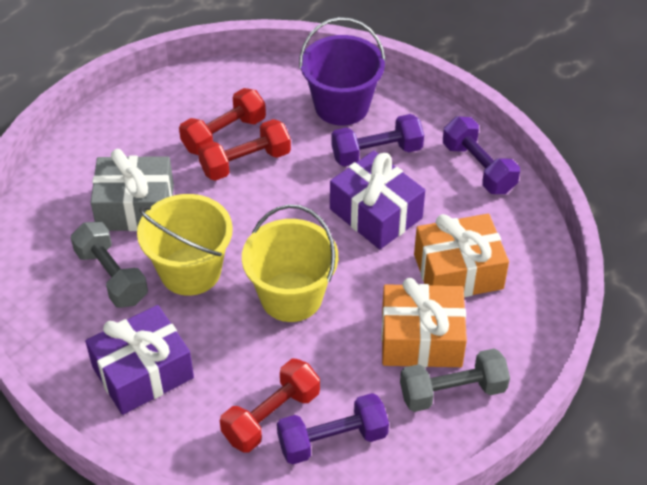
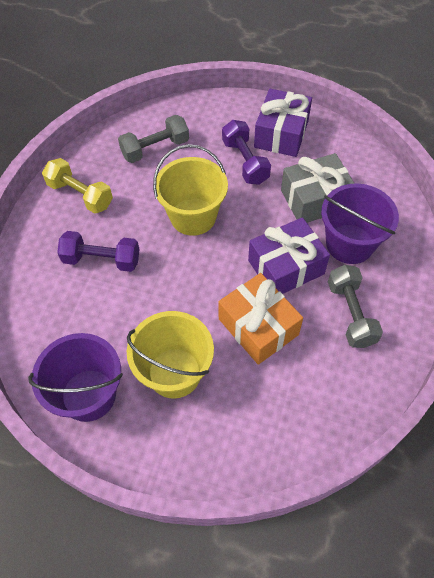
orange gift: 2 -> 1
purple bucket: 1 -> 2
purple dumbbell: 3 -> 2
red dumbbell: 3 -> 0
yellow dumbbell: 0 -> 1

